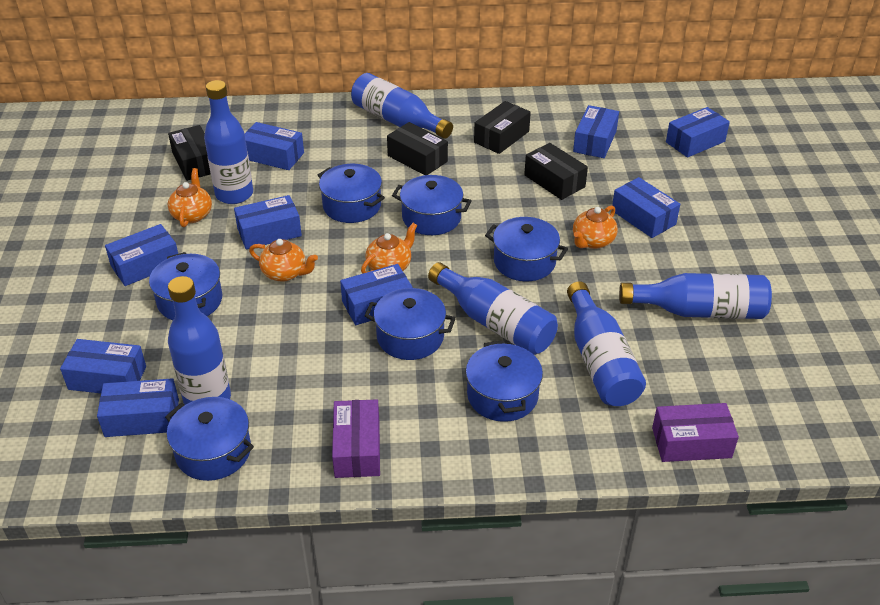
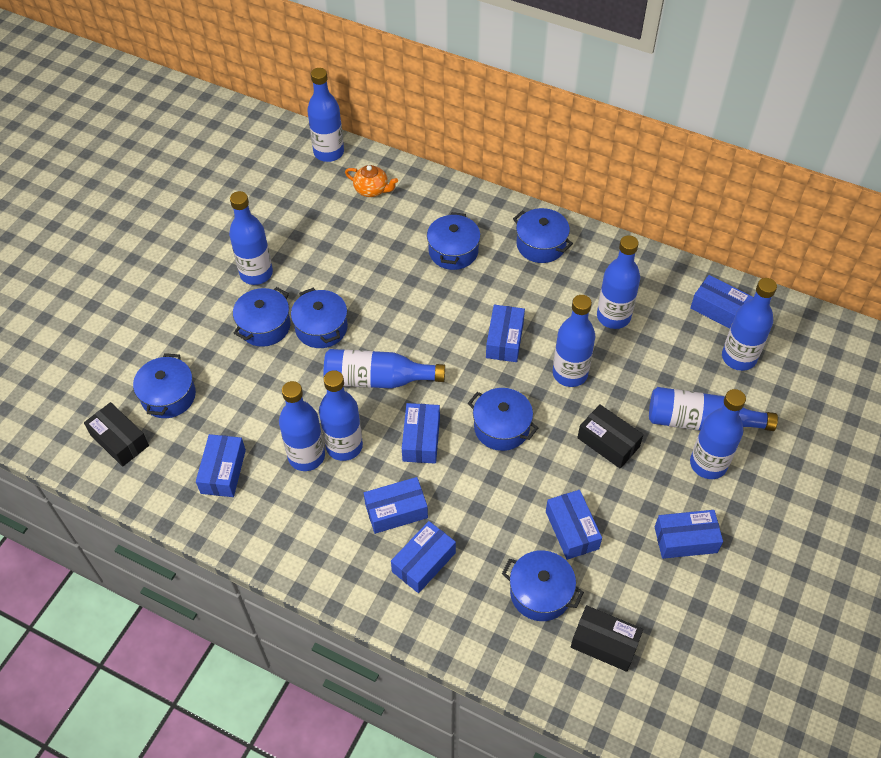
black box: 4 -> 3
blue bottle: 6 -> 10
blue box: 9 -> 8
orange teapot: 4 -> 1
purple box: 2 -> 0

